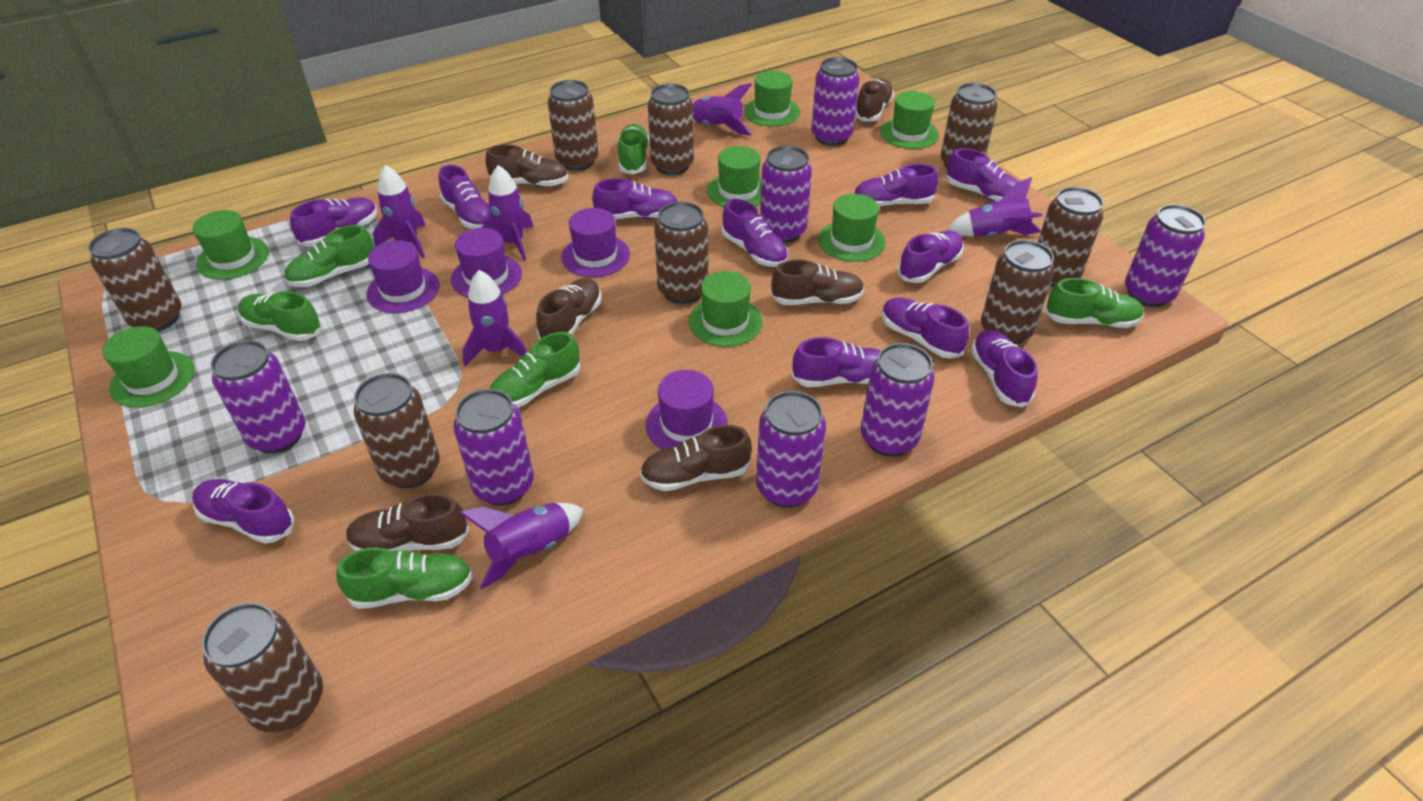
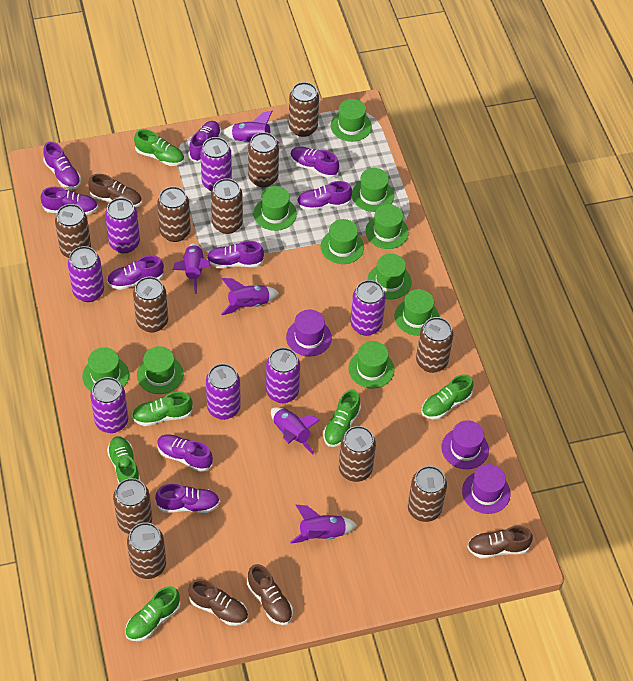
brown can: 9 -> 11
brown shoe: 6 -> 4
green hat: 7 -> 10
purple hat: 4 -> 3
purple rocket: 6 -> 5
purple shoe: 11 -> 9

